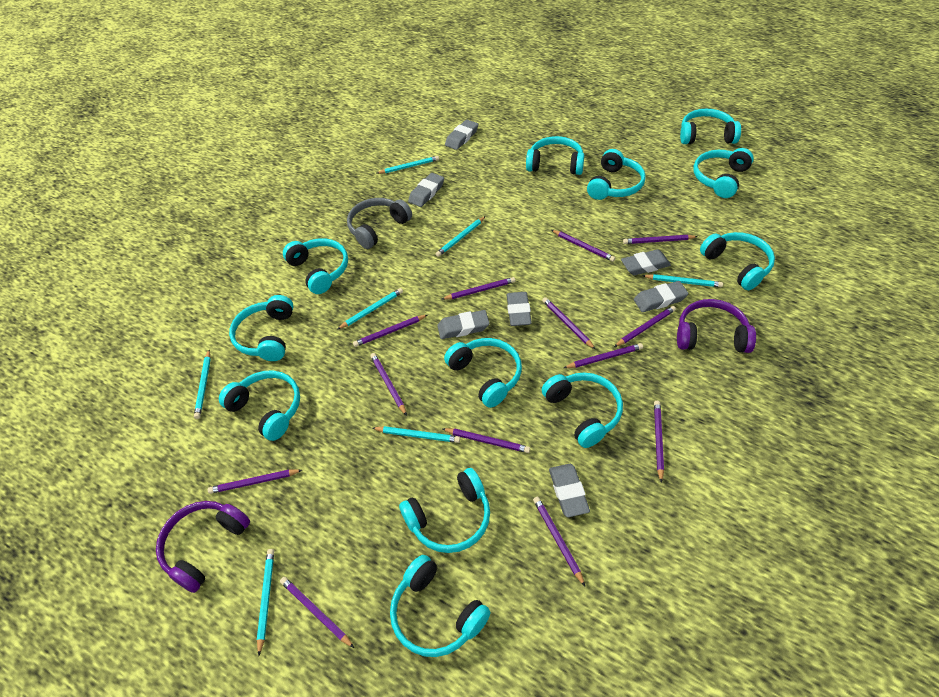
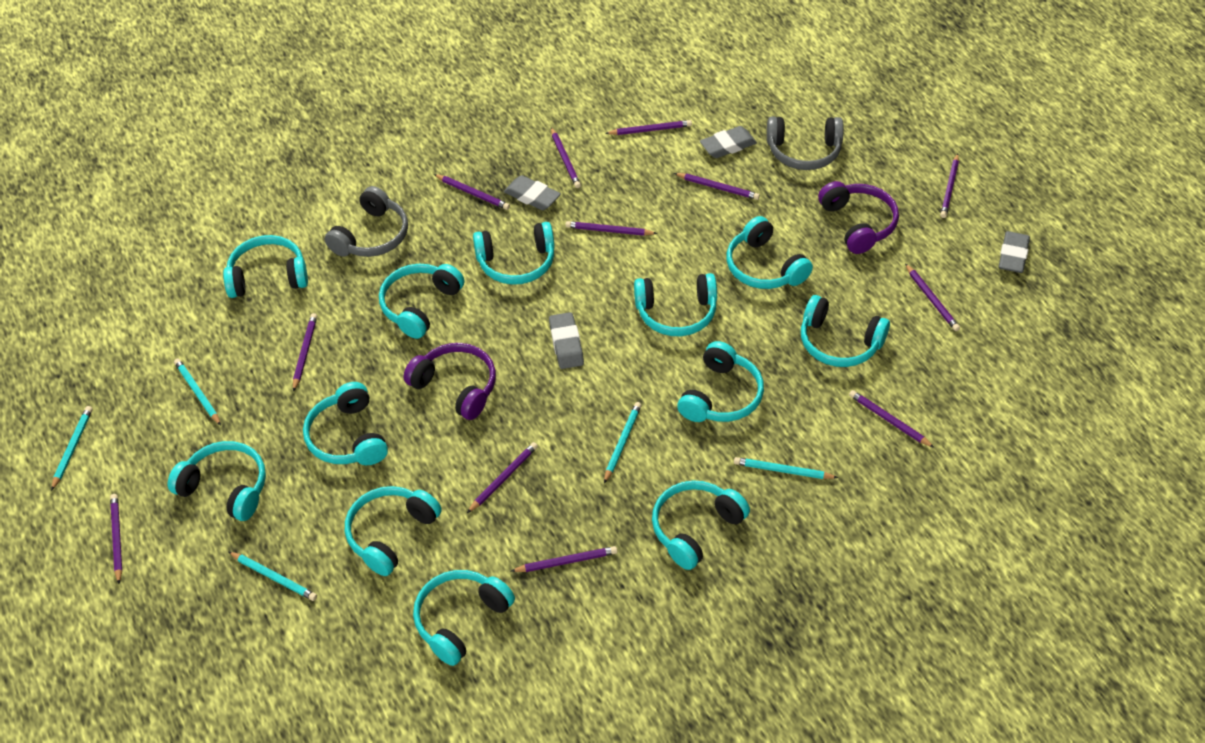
grey eraser: 7 -> 4
grey headphones: 1 -> 2
purple pencil: 13 -> 12
turquoise pencil: 7 -> 5

